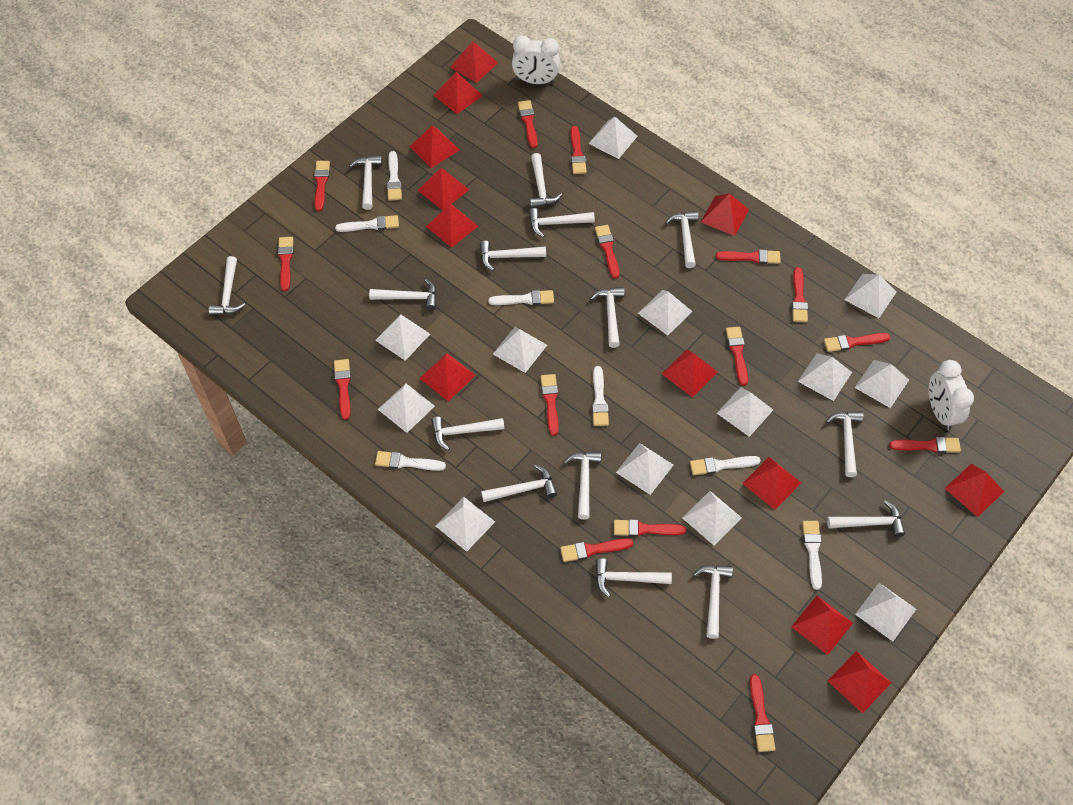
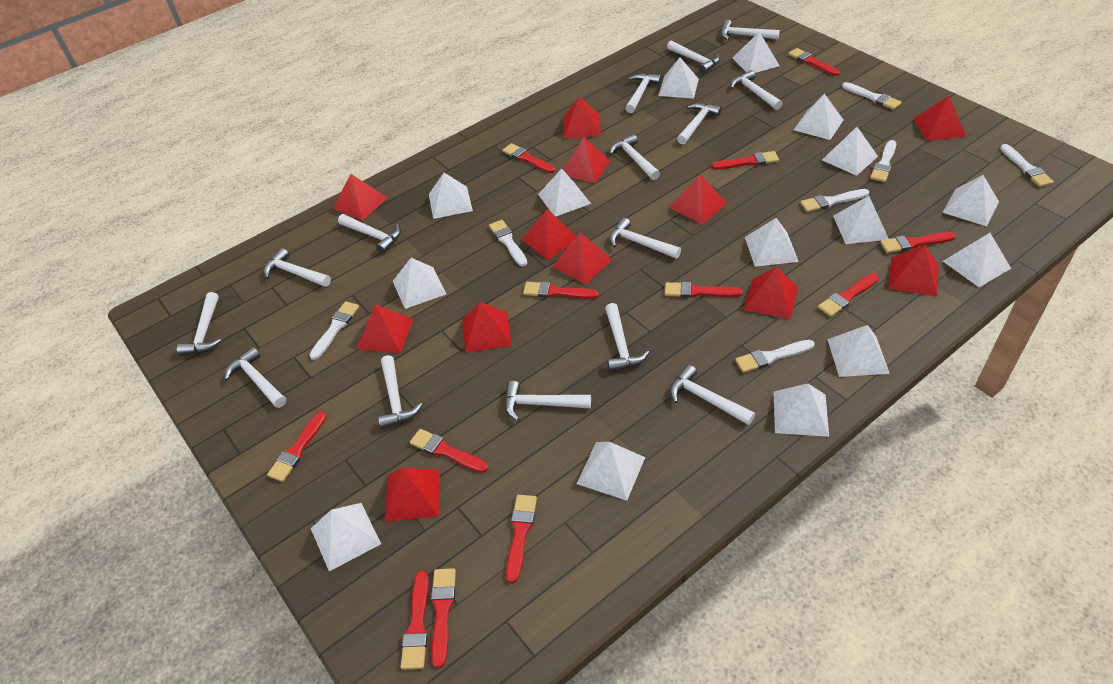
red brush: 15 -> 12
white clock: 2 -> 0
white pyramid: 13 -> 15

